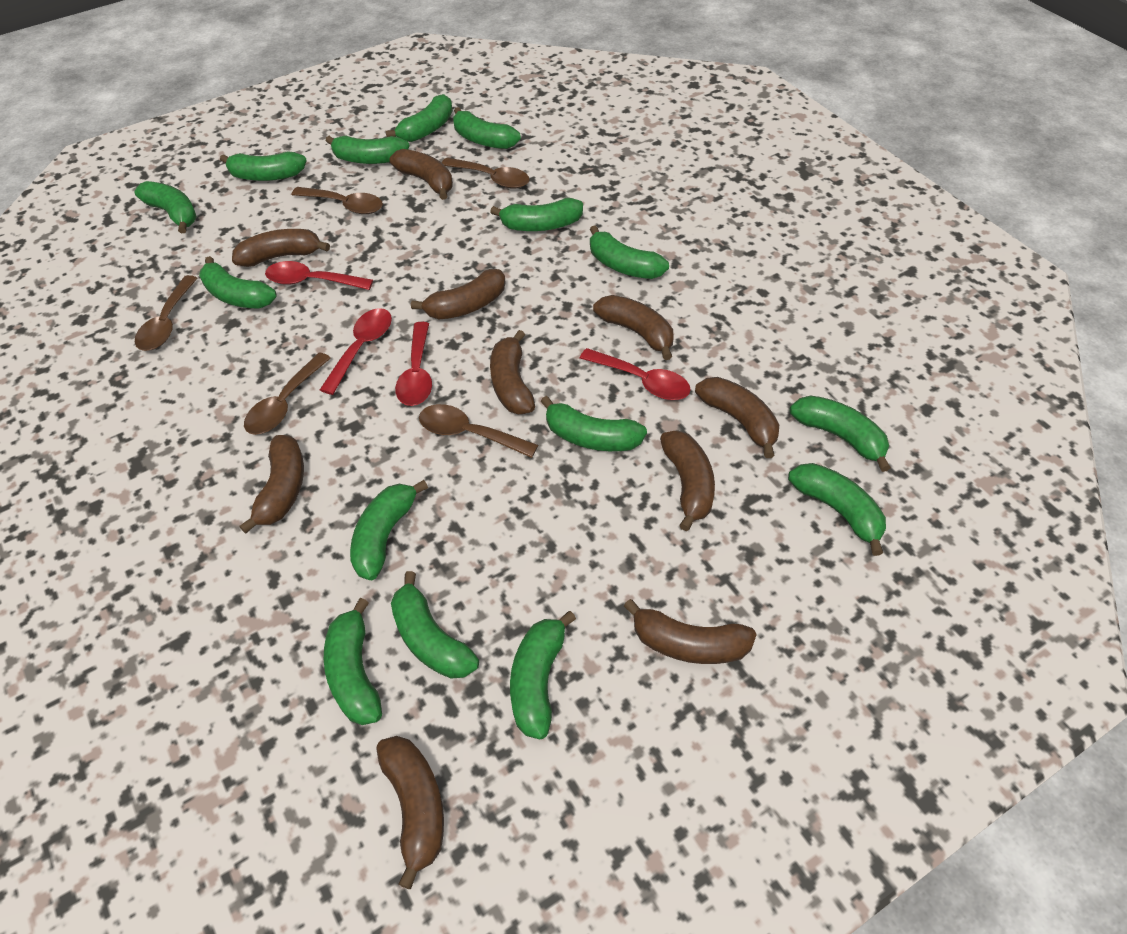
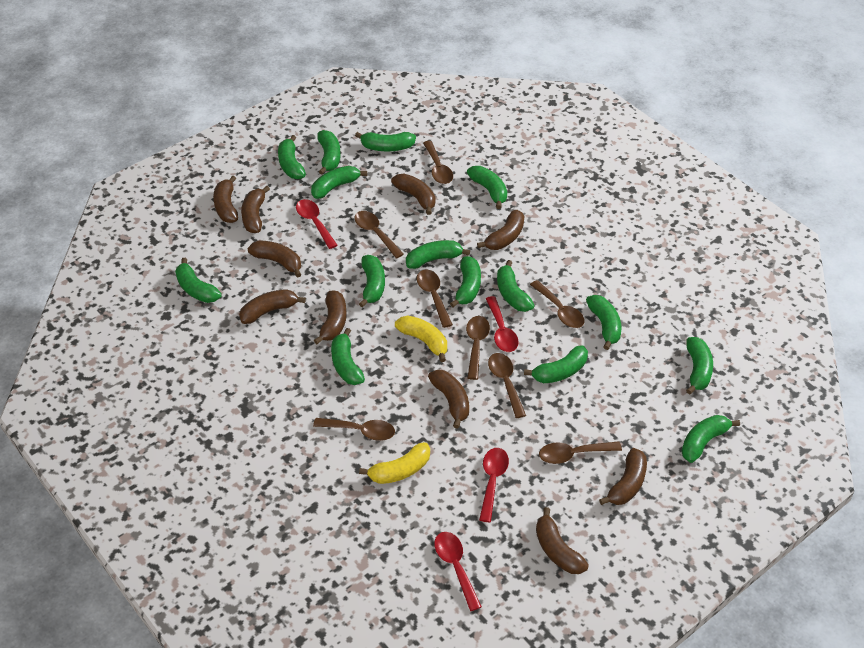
brown spoon: 5 -> 8
yellow banana: 0 -> 2

